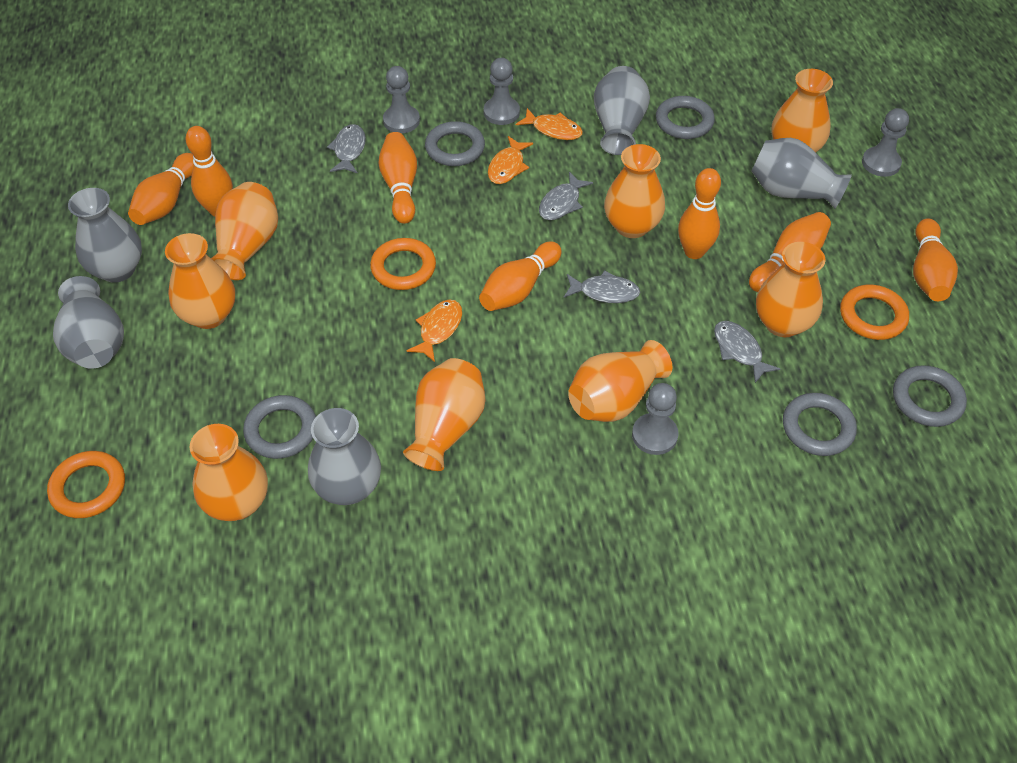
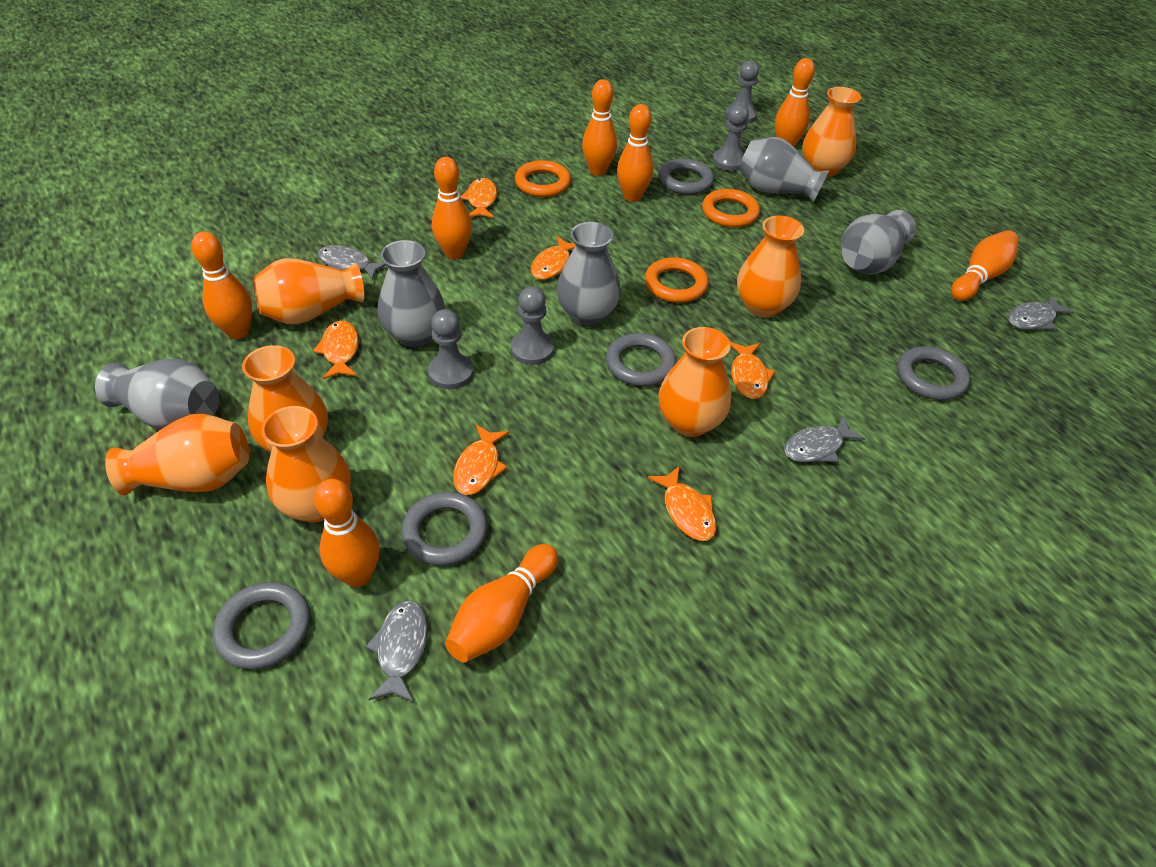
orange bowling pin: 7 -> 8
orange fish: 3 -> 6
orange vase: 8 -> 7

